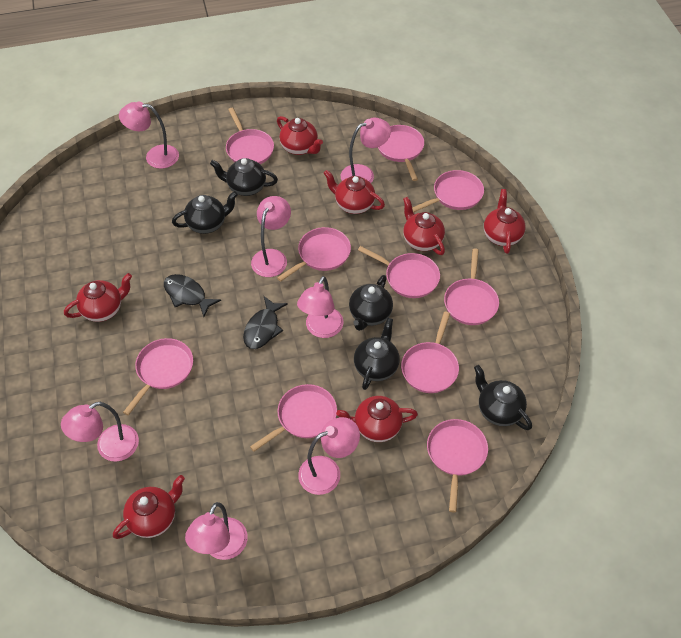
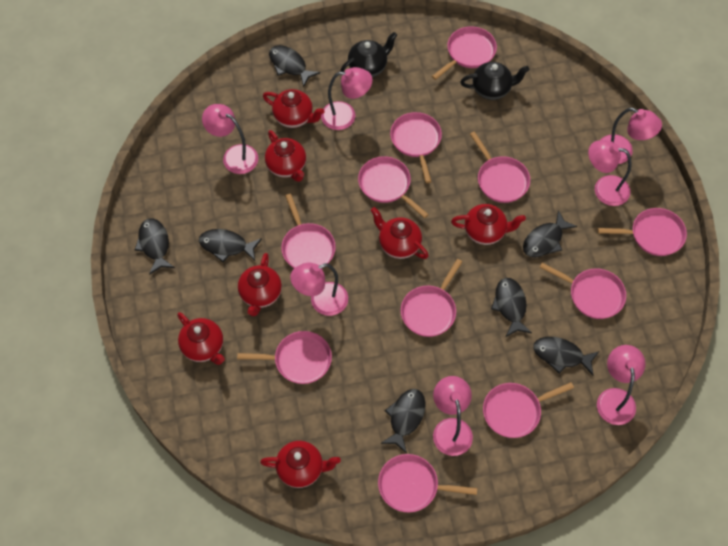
black fish: 2 -> 7
black teapot: 5 -> 2
pink pan: 10 -> 11

